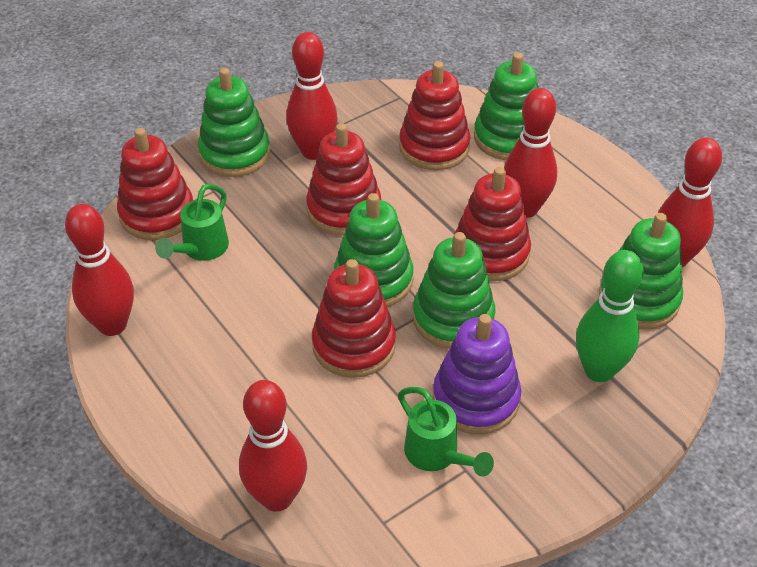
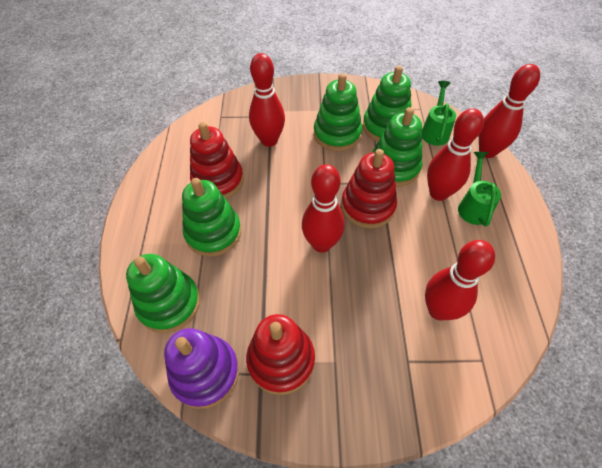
green bowling pin: 1 -> 0
red stacking toy: 5 -> 3

